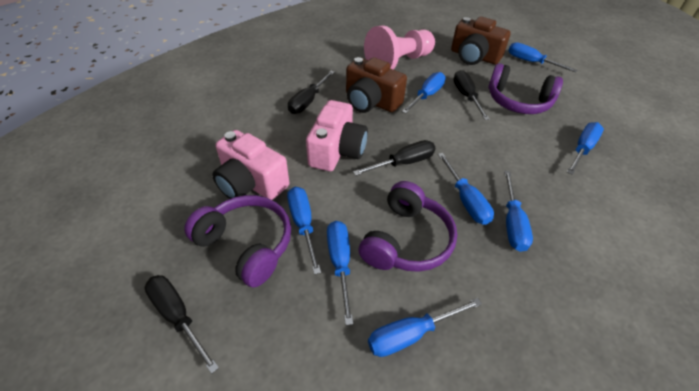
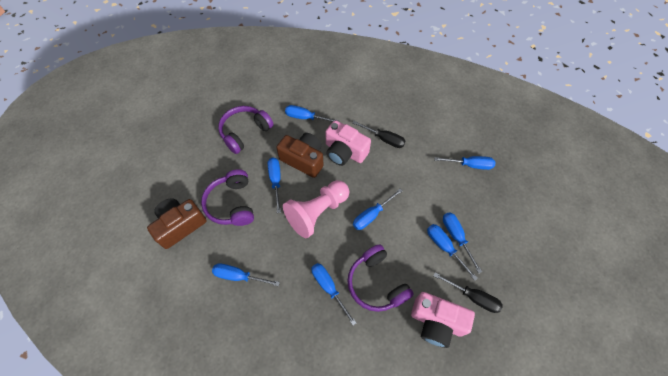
black screwdriver: 4 -> 2

